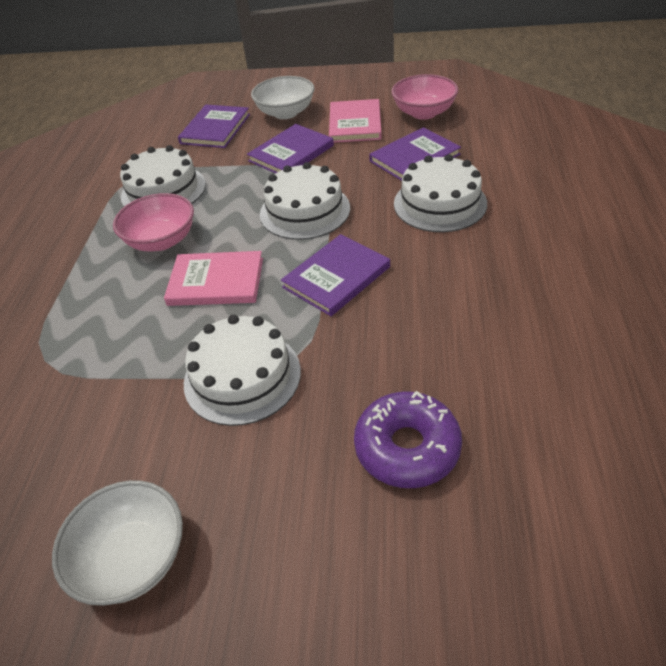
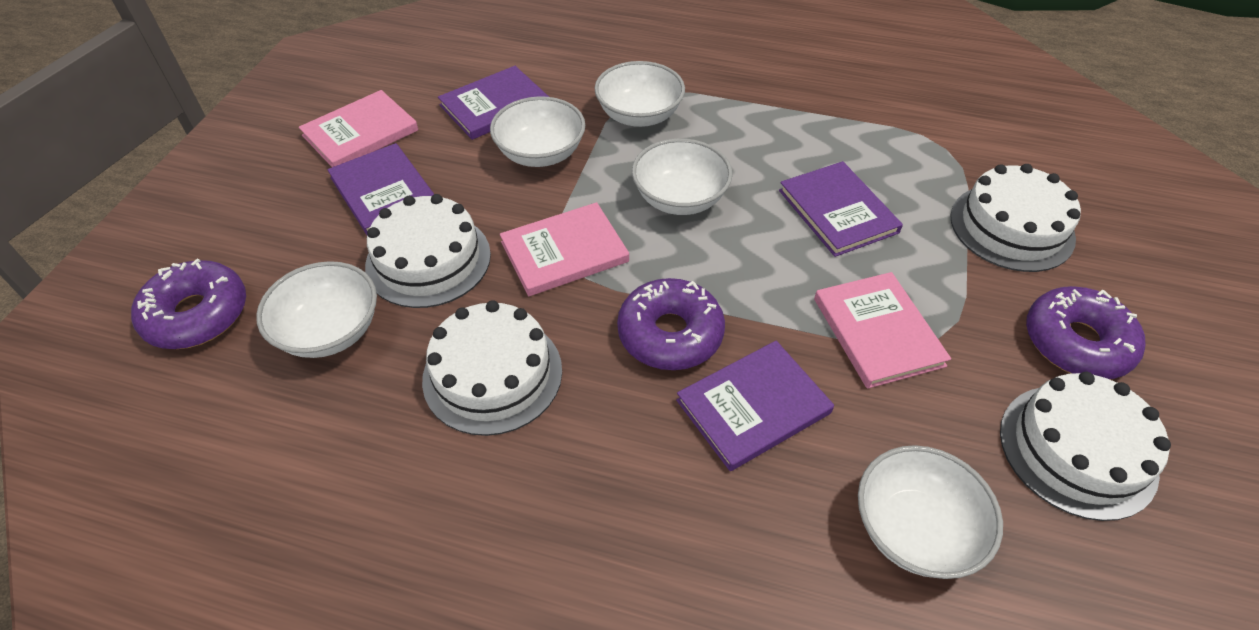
pink book: 2 -> 3
pink bowl: 2 -> 0
purple donut: 1 -> 3
white bowl: 2 -> 5

